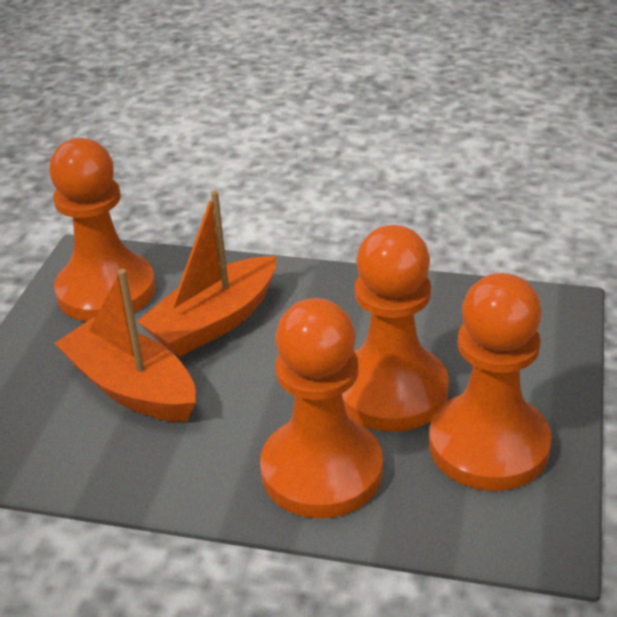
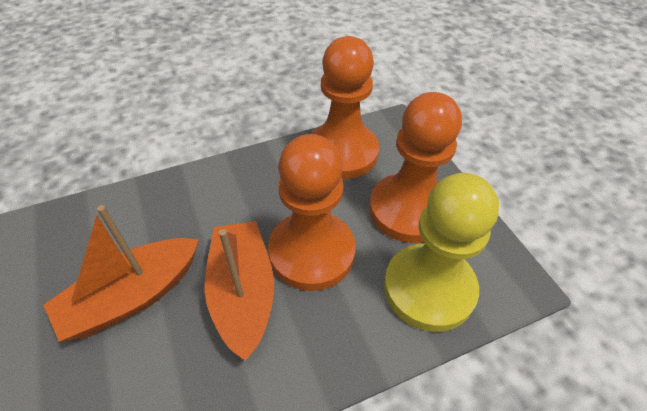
orange pawn: 4 -> 3
yellow pawn: 0 -> 1

